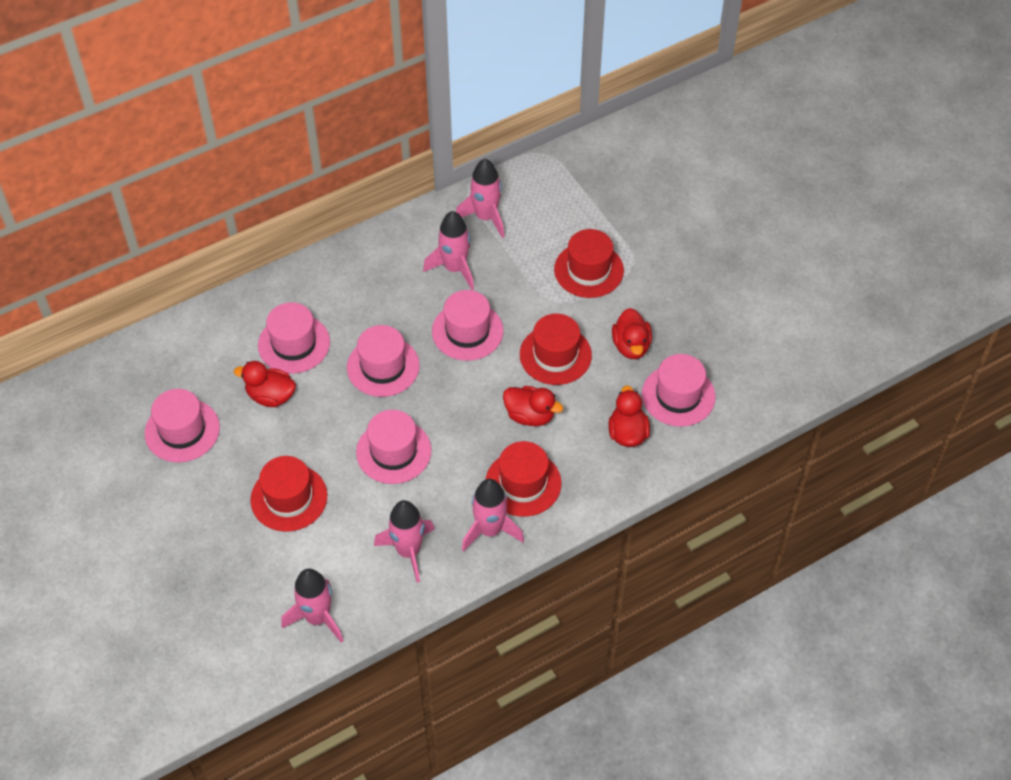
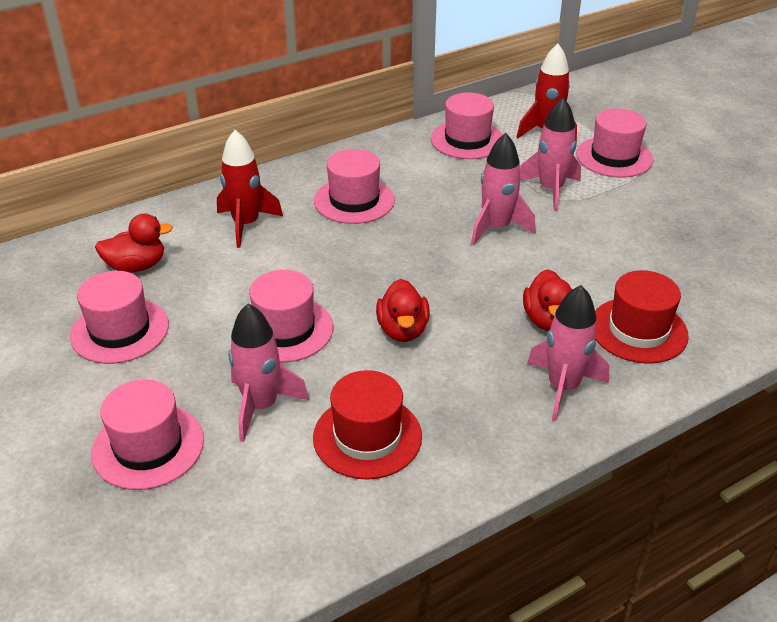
pink rocket: 5 -> 4
red duck: 4 -> 3
red hat: 4 -> 2
red rocket: 0 -> 2

